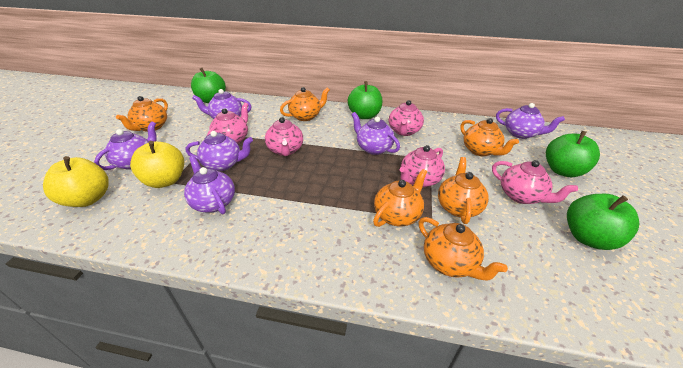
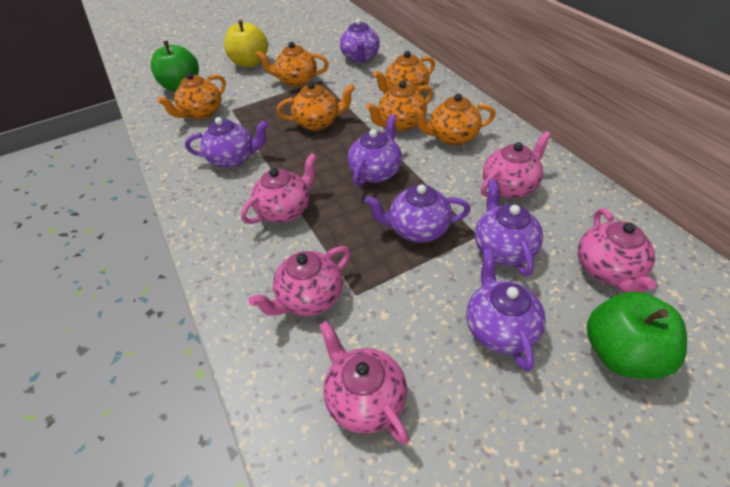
green apple: 4 -> 2
yellow apple: 2 -> 1

